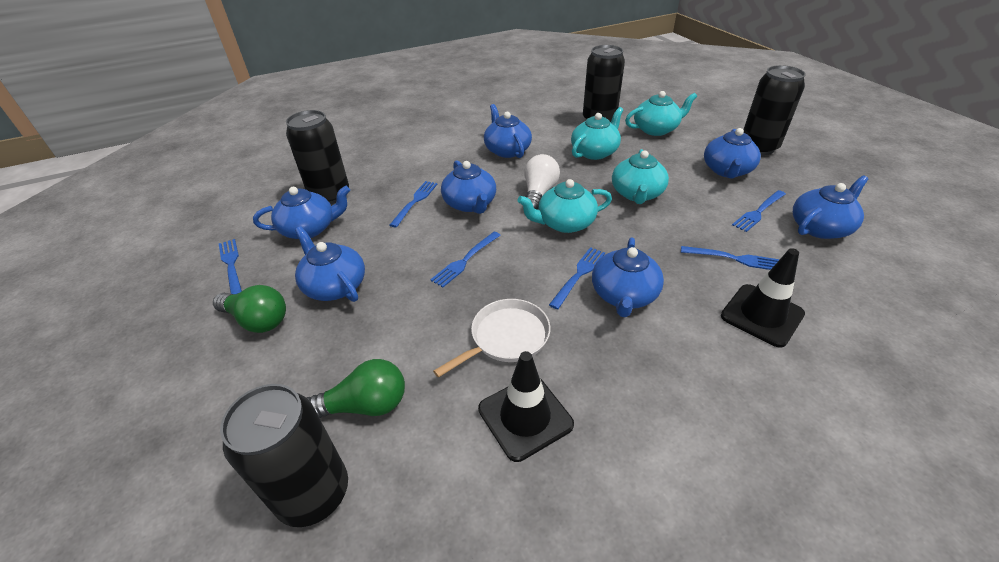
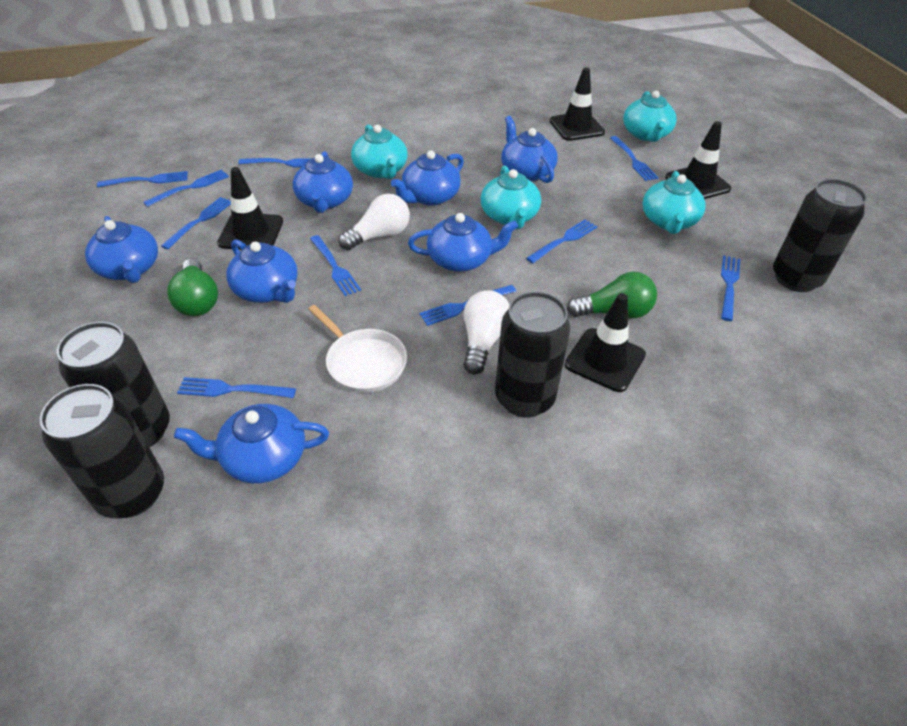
black traffic cone: 2 -> 4
blue fork: 6 -> 10
white light bulb: 1 -> 2

